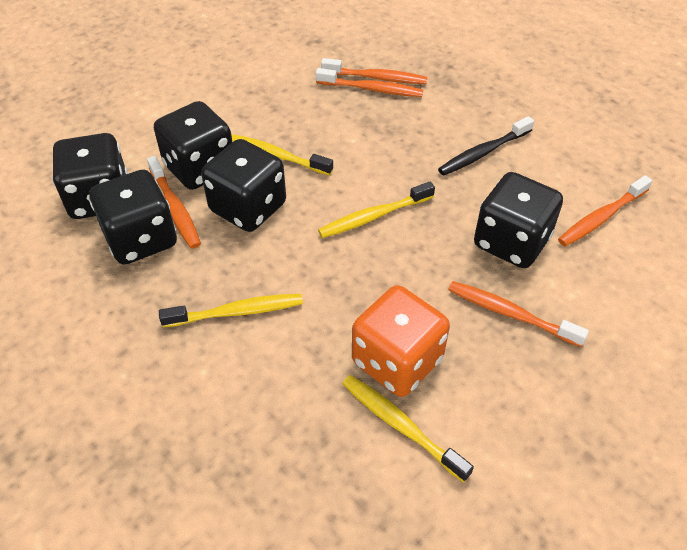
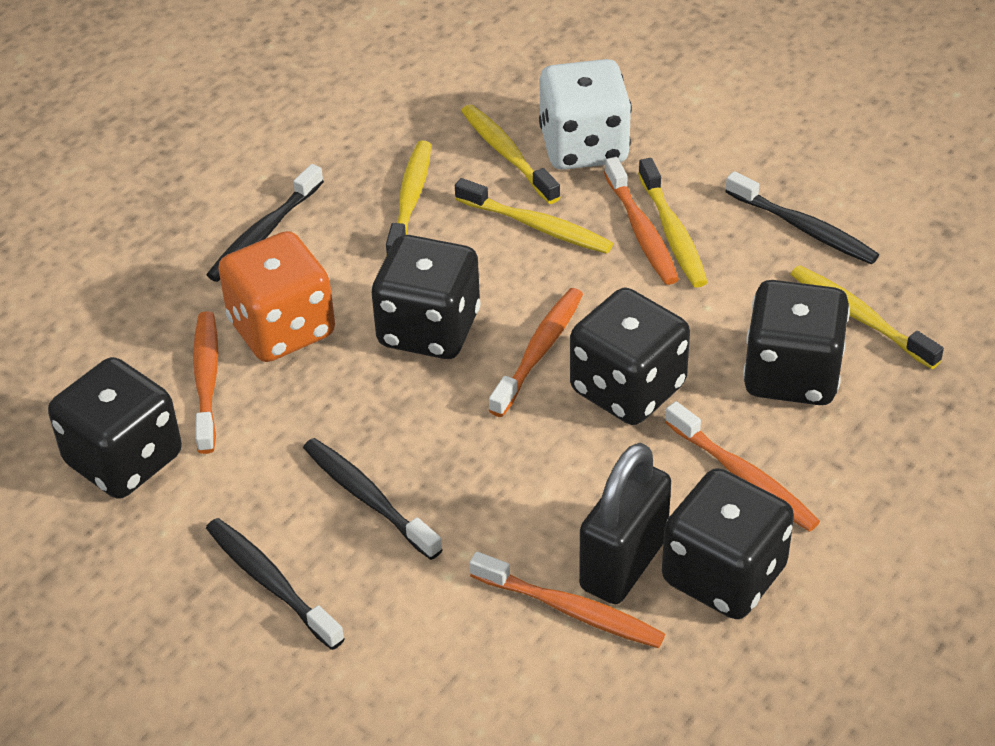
black padlock: 0 -> 1
black toothbrush: 1 -> 4
white dice: 0 -> 1
yellow toothbrush: 4 -> 5

